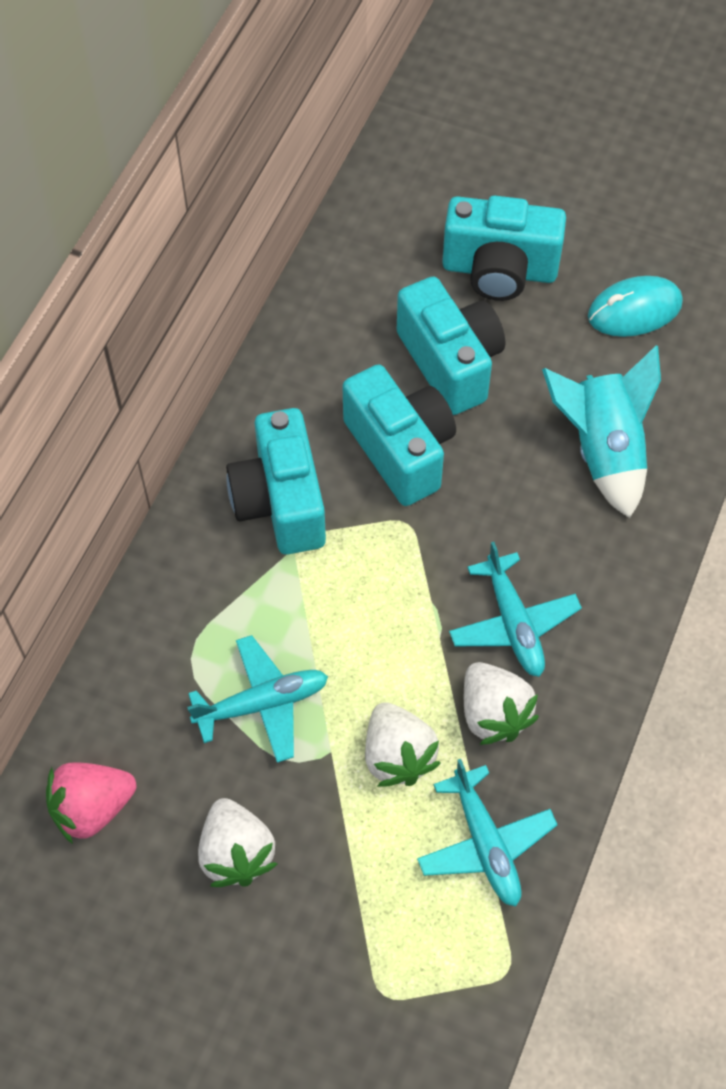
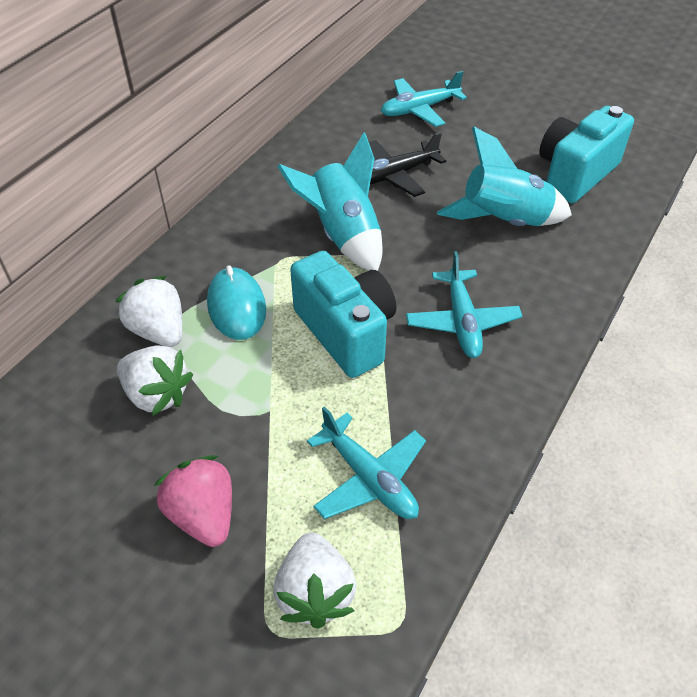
black plane: 0 -> 1
turquoise camera: 4 -> 2
turquoise rocket: 1 -> 2

